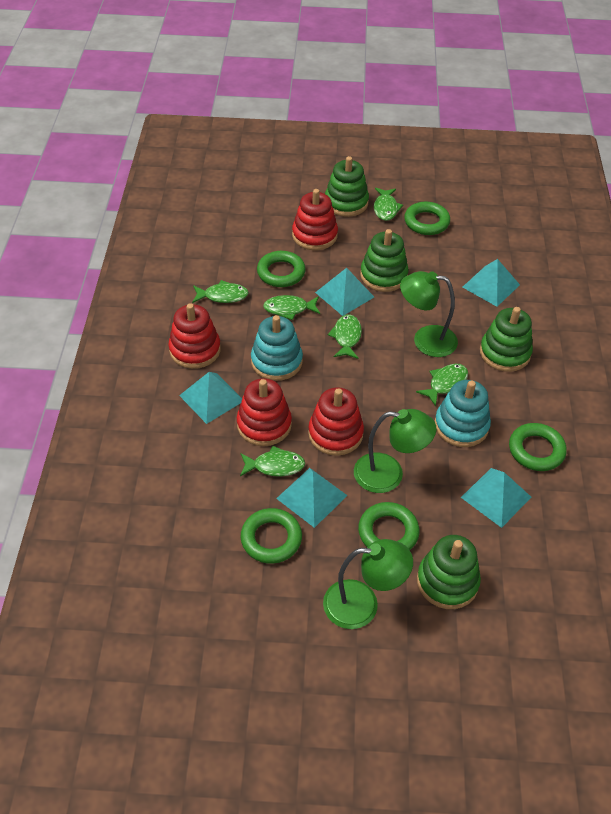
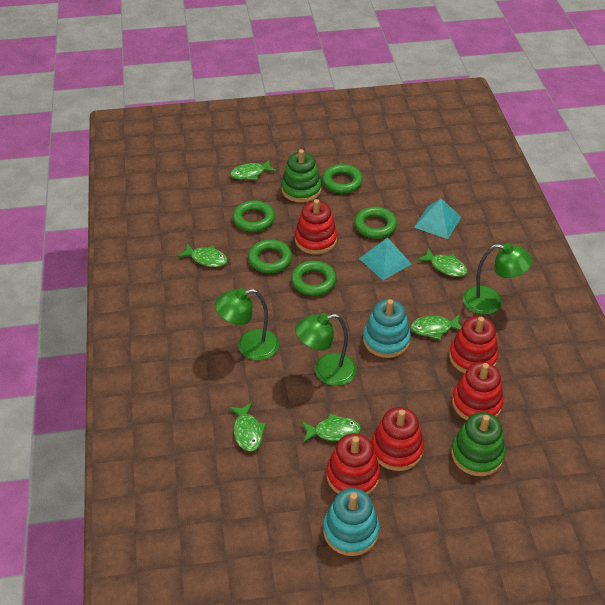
green stacking toy: 4 -> 2
red stacking toy: 4 -> 5
turquoise pyramid: 5 -> 2

